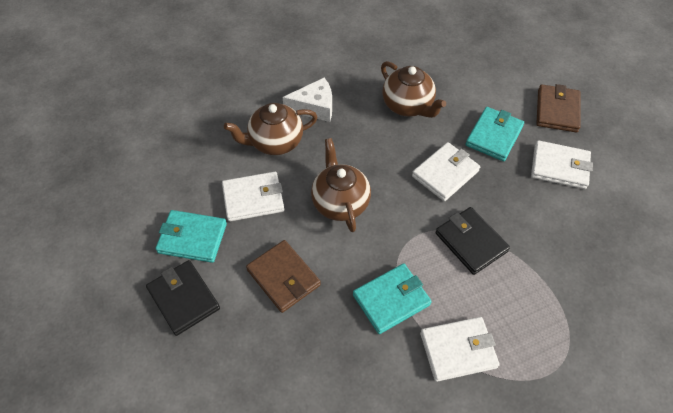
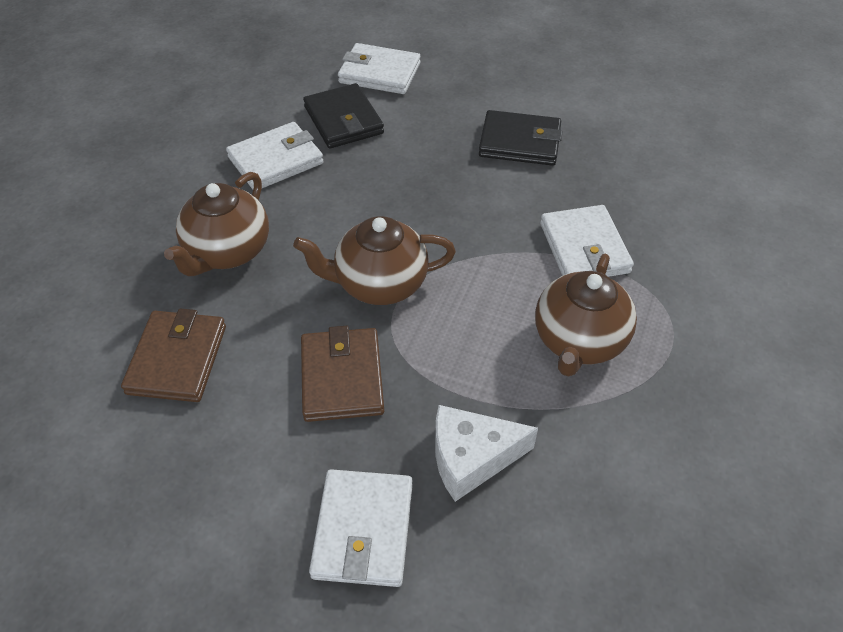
turquoise wallet: 3 -> 0

